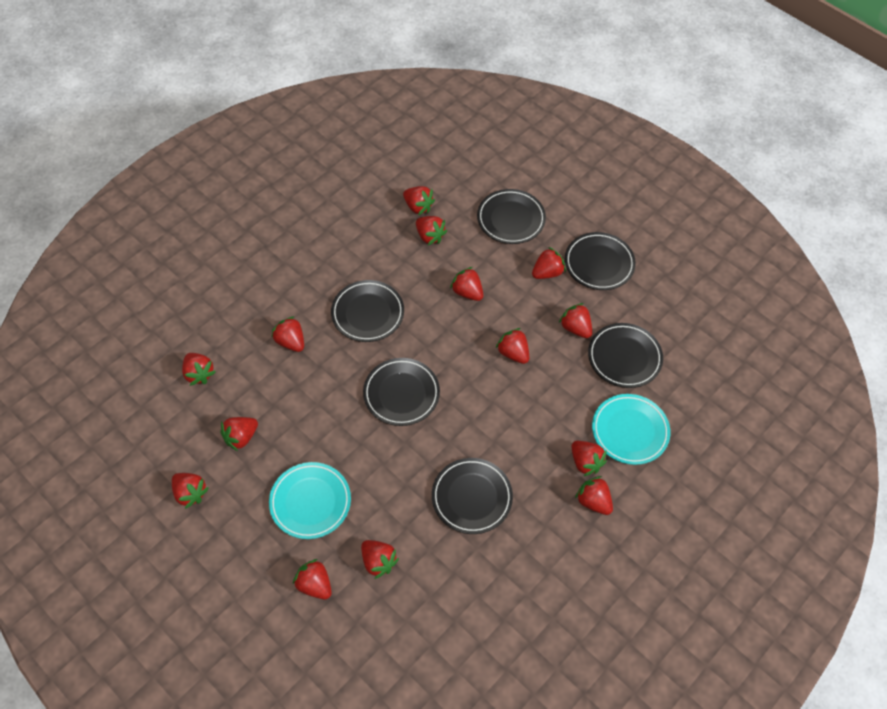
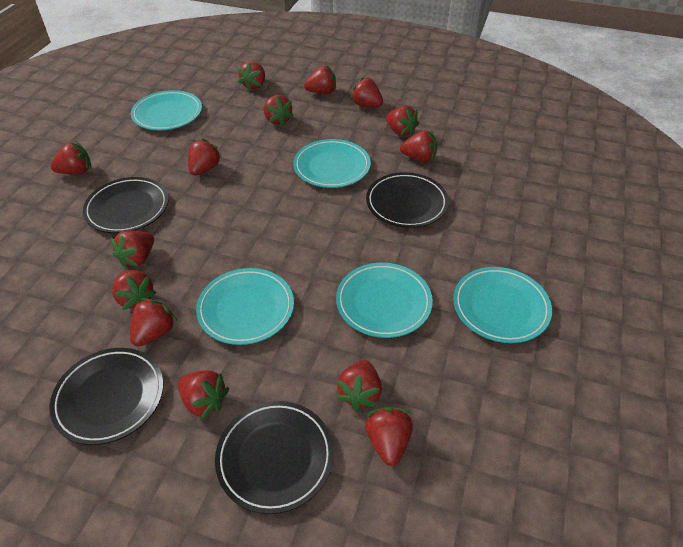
black plate: 6 -> 4
turquoise plate: 2 -> 5

